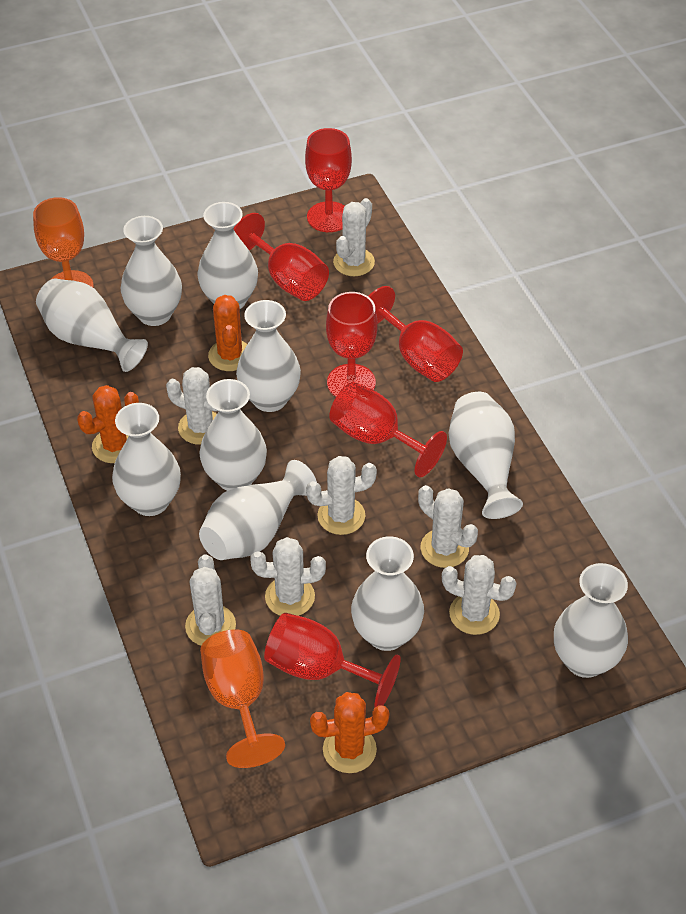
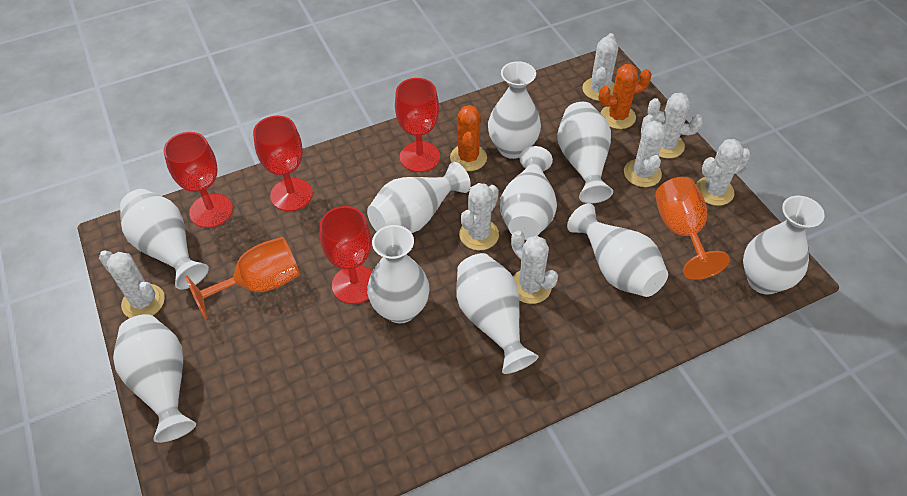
orange cactus: 3 -> 2
red goblet: 6 -> 4

